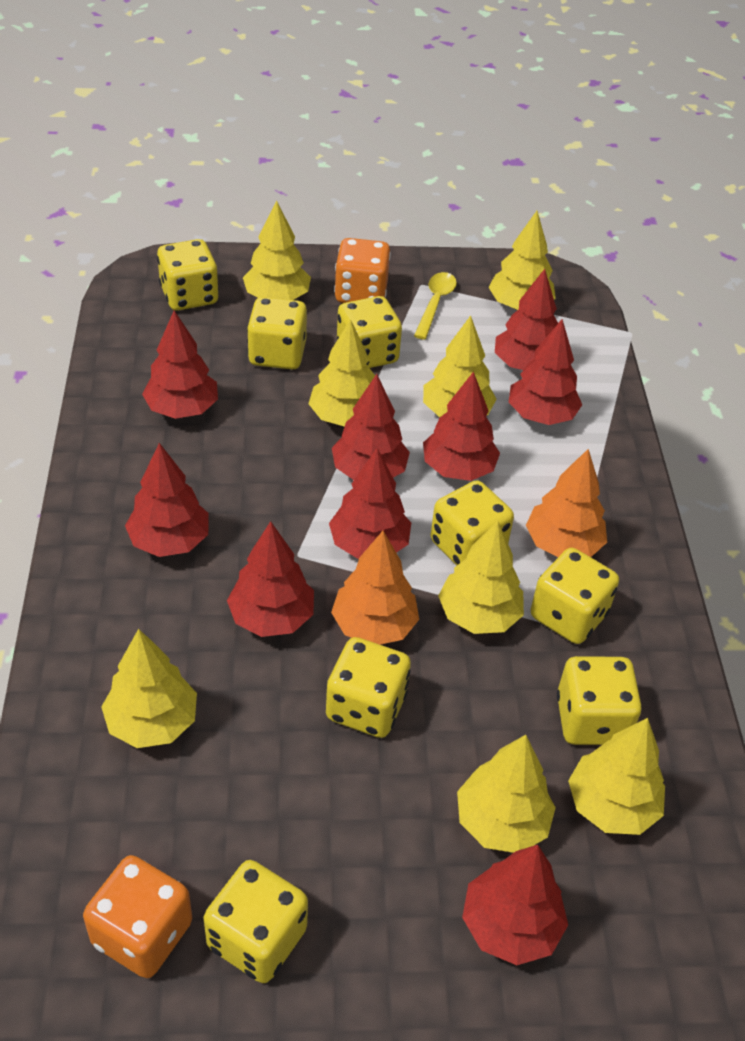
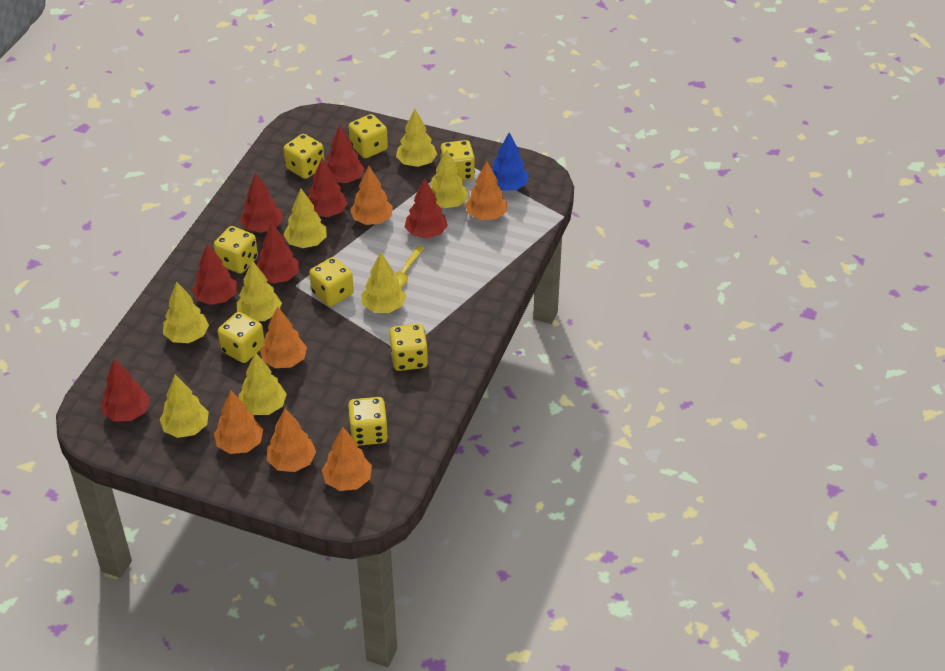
blue tree: 0 -> 1
orange dice: 2 -> 0
orange tree: 2 -> 6
red tree: 9 -> 7

